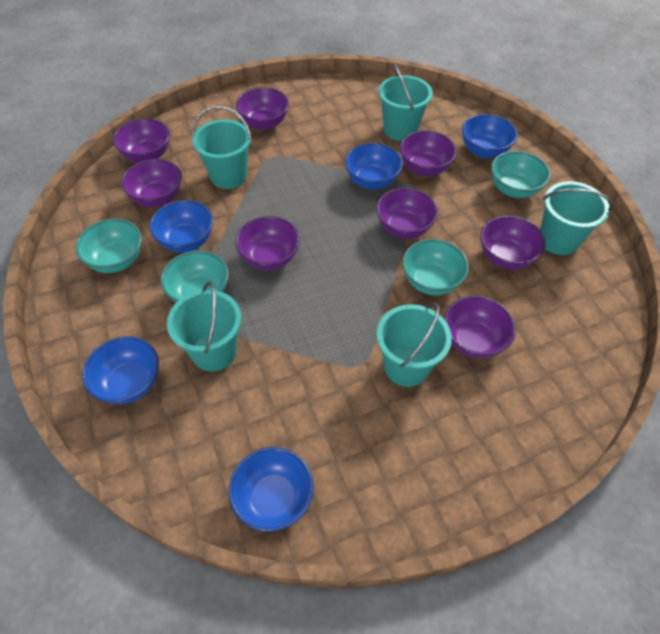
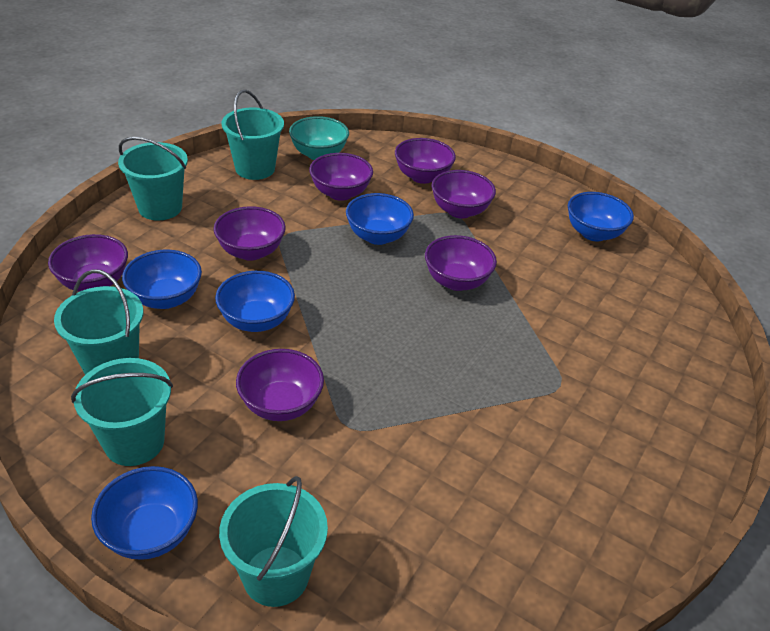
purple bowl: 8 -> 7
turquoise bowl: 4 -> 1

